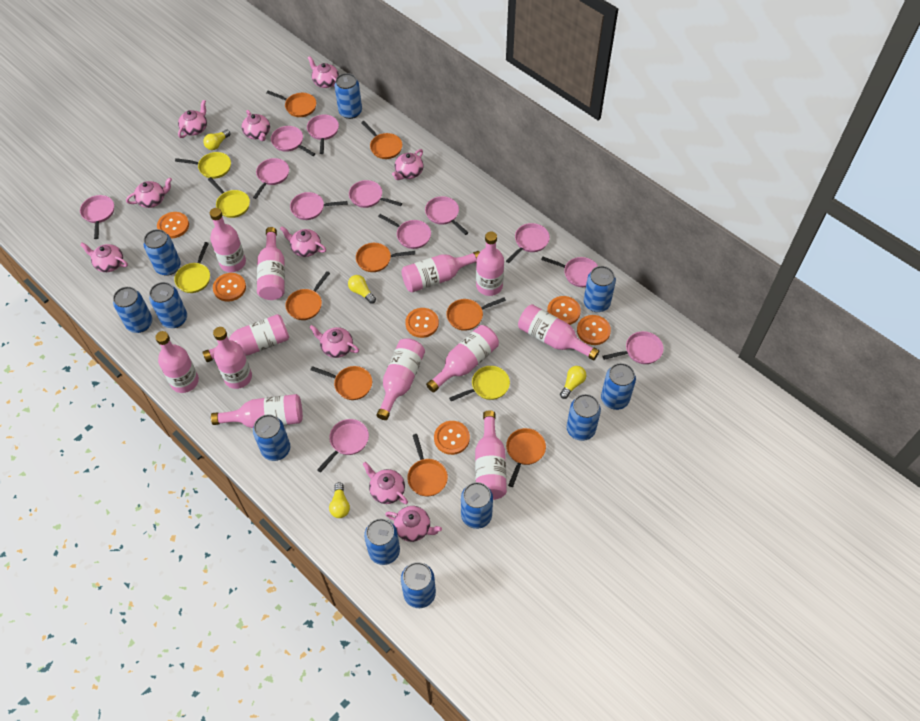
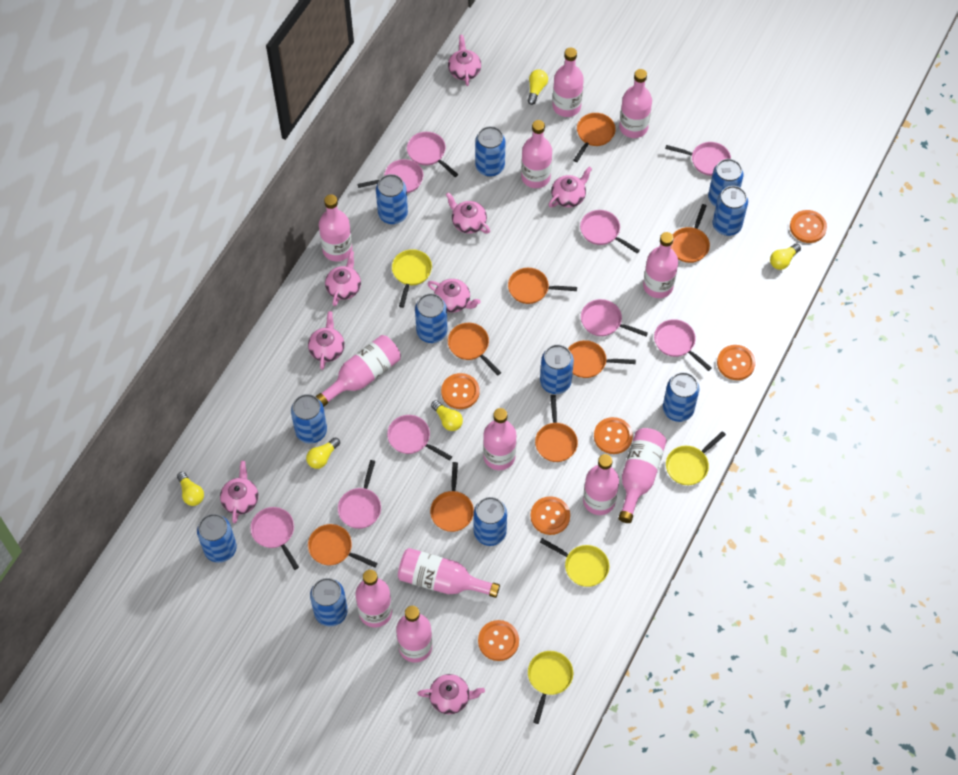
pink pan: 12 -> 9
pink teapot: 10 -> 8
yellow light bulb: 4 -> 5

